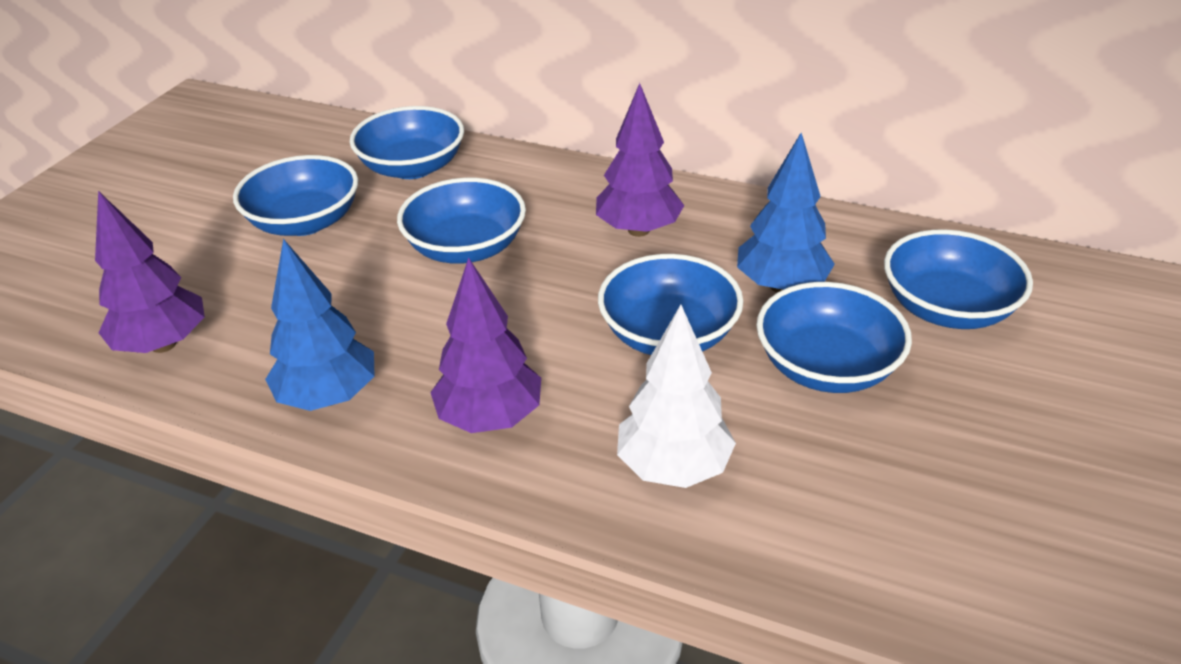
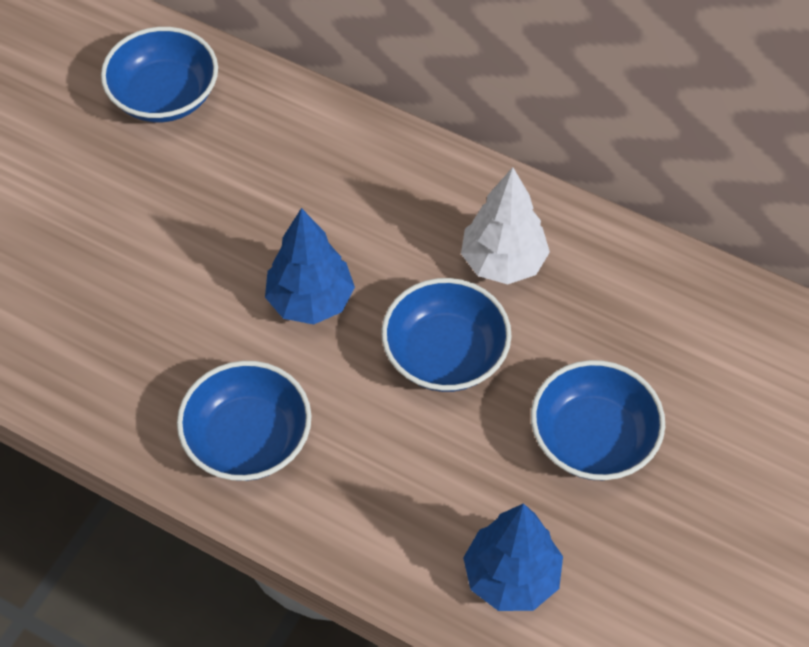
blue bowl: 6 -> 4
purple tree: 3 -> 0

